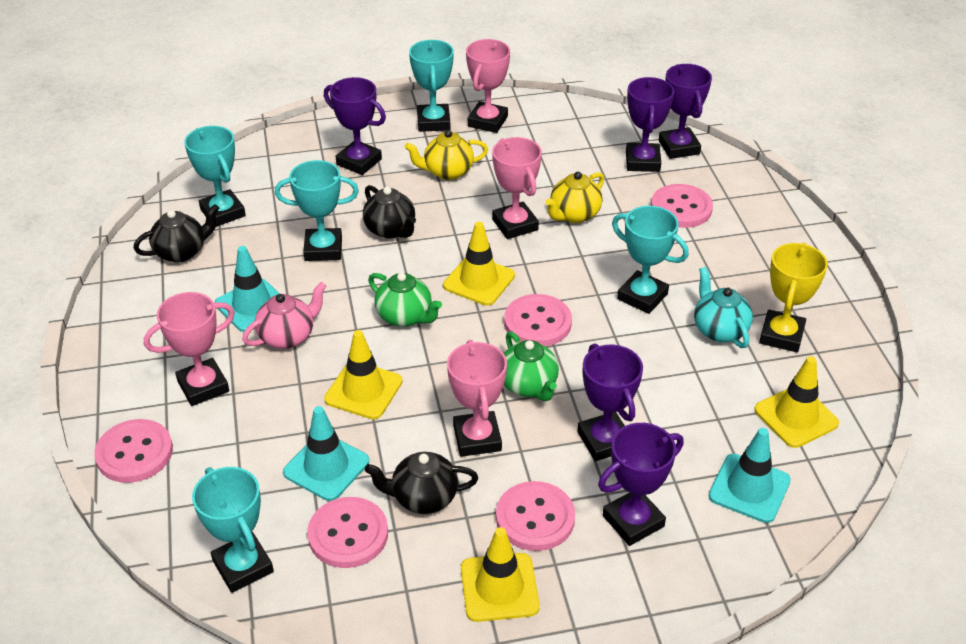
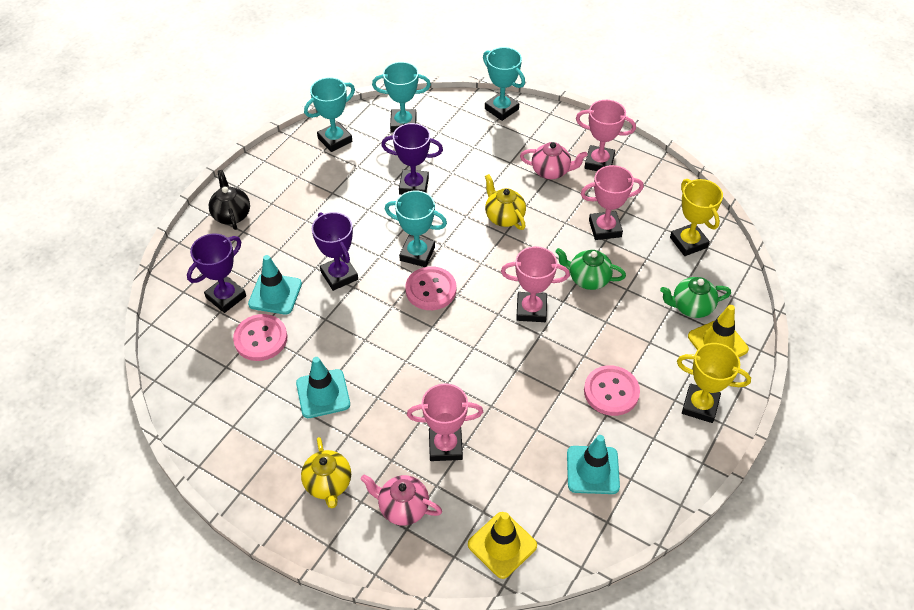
black teapot: 3 -> 1
pink button: 5 -> 3
pink teapot: 1 -> 2
purple trophy: 5 -> 3
turquoise teapot: 1 -> 0
turquoise trophy: 5 -> 4
yellow traffic cone: 4 -> 2
yellow trophy: 1 -> 2

